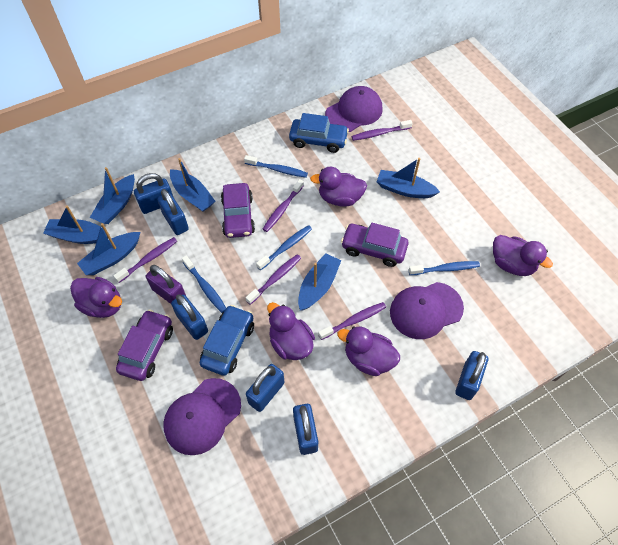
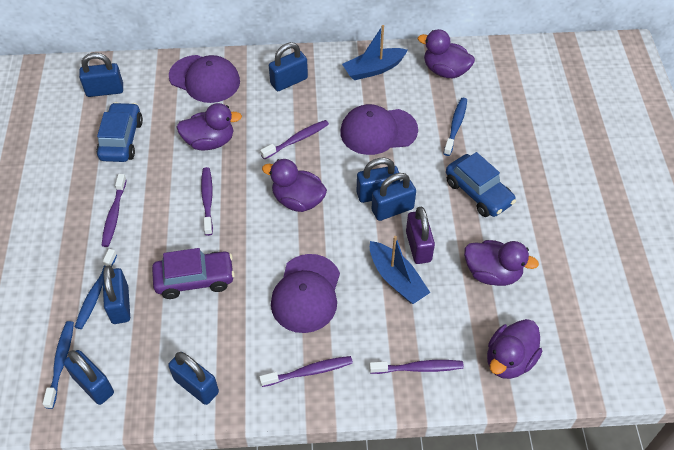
blue boat: 6 -> 2
blue padlock: 6 -> 7
blue toothbrush: 4 -> 3
purple car: 3 -> 1

